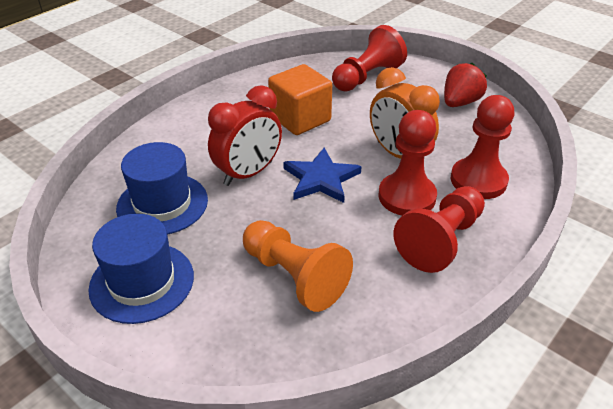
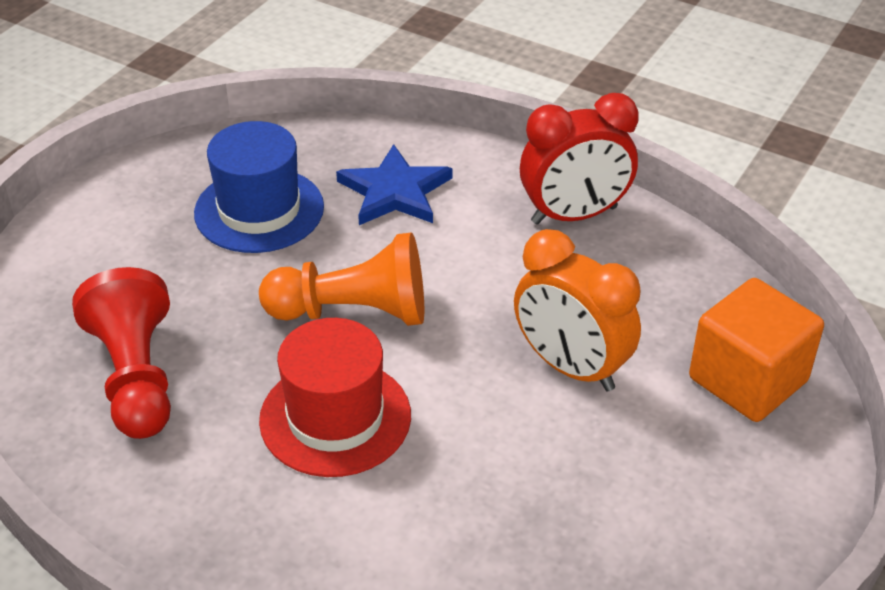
blue hat: 2 -> 1
red hat: 0 -> 1
red pawn: 4 -> 1
red strawberry: 1 -> 0

